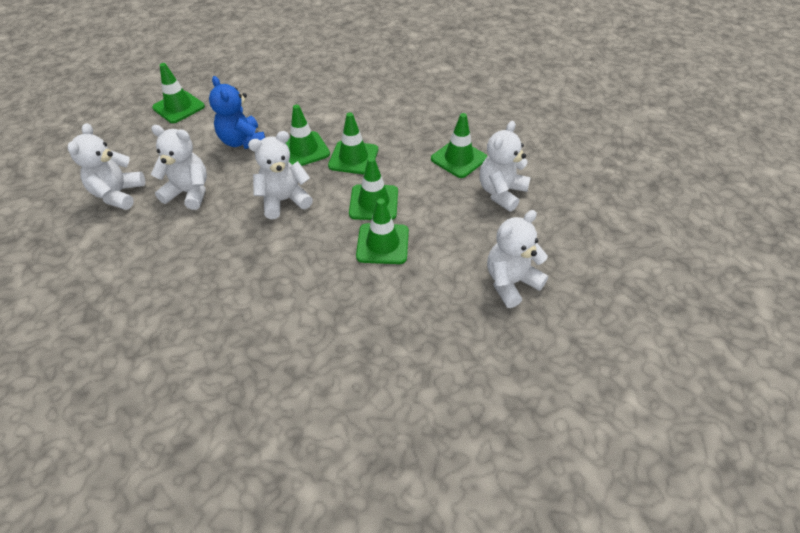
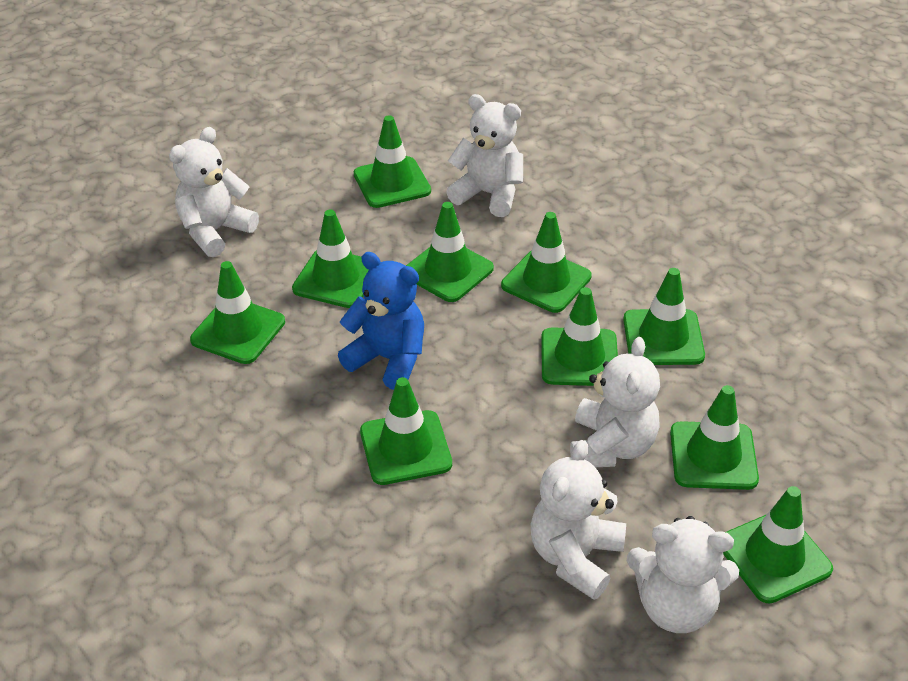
green traffic cone: 6 -> 10

